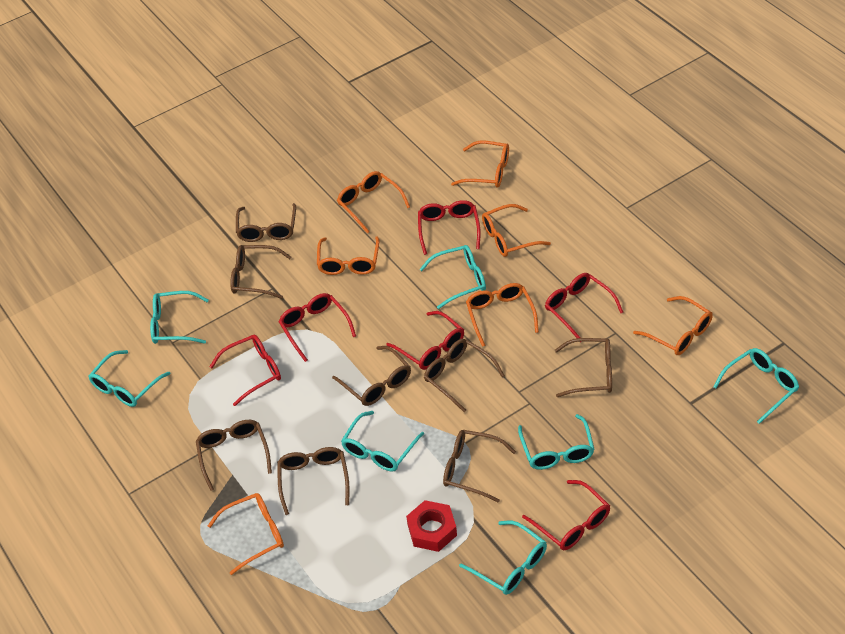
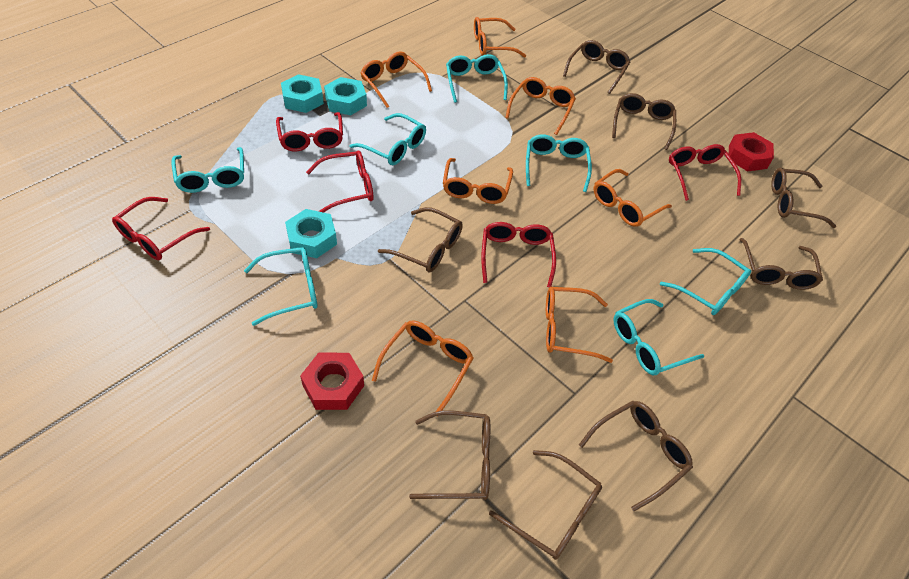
red glasses: 6 -> 5
red nut: 1 -> 2
turquoise nut: 0 -> 3

